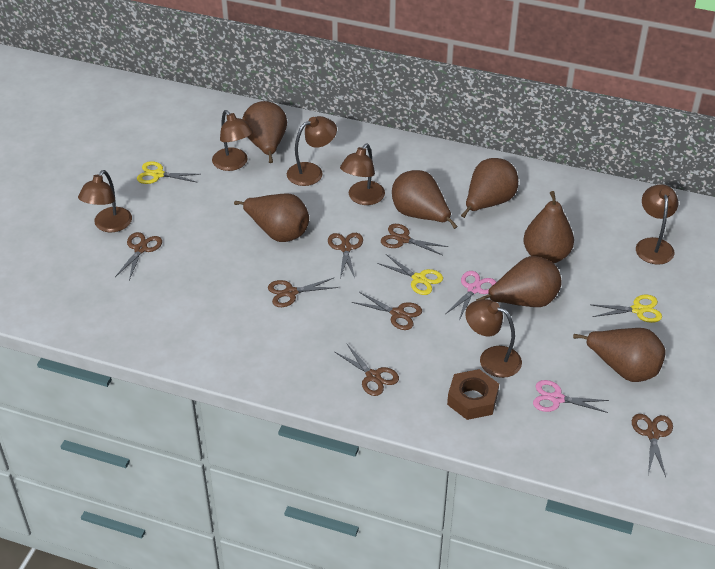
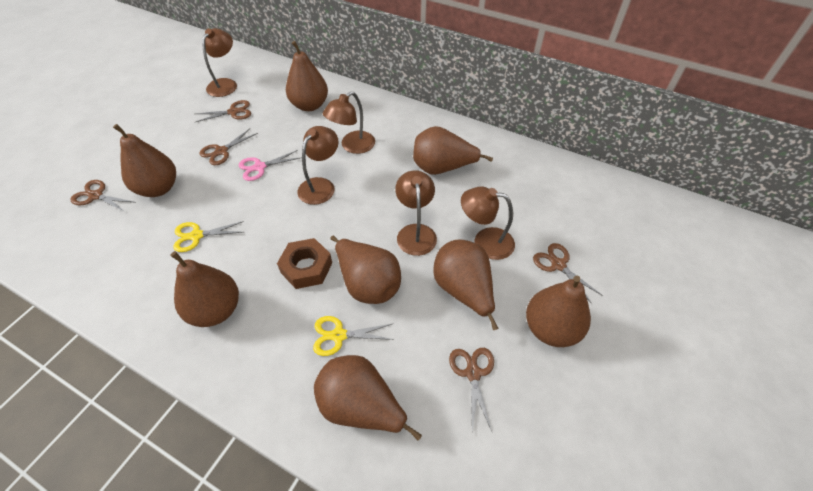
brown lamp: 6 -> 5
brown pear: 7 -> 8
brown scissors: 7 -> 5
pink scissors: 2 -> 1
yellow scissors: 3 -> 2

